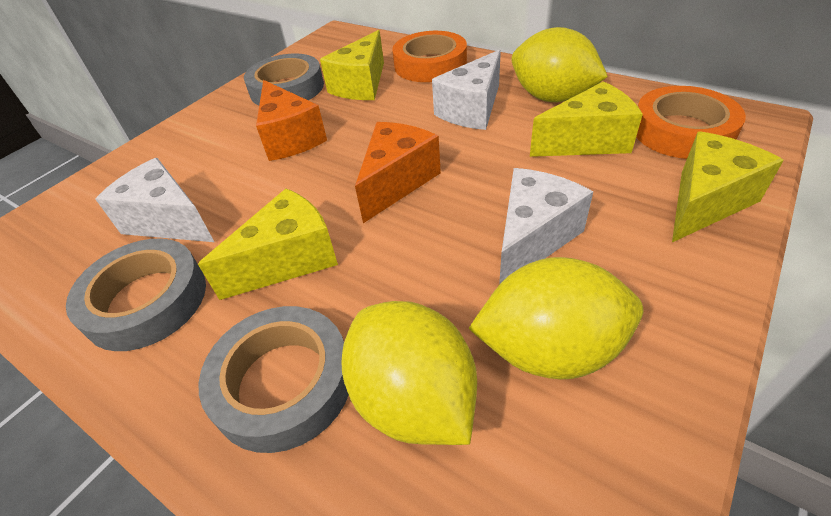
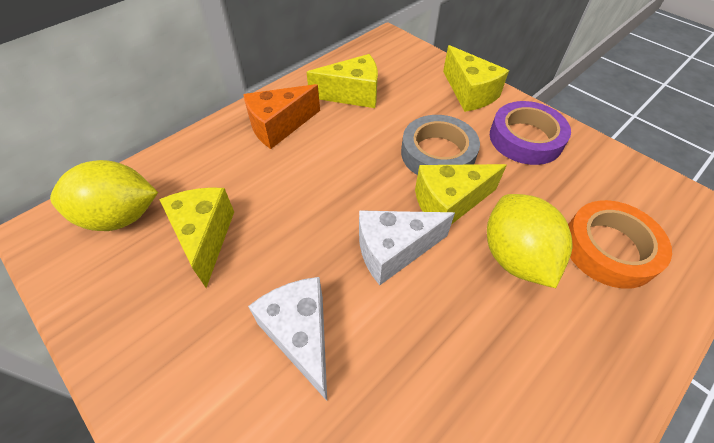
grey tape: 3 -> 1
orange cheese: 2 -> 1
orange tape: 2 -> 1
purple tape: 0 -> 1
white cheese: 3 -> 2
yellow lemon: 3 -> 2

